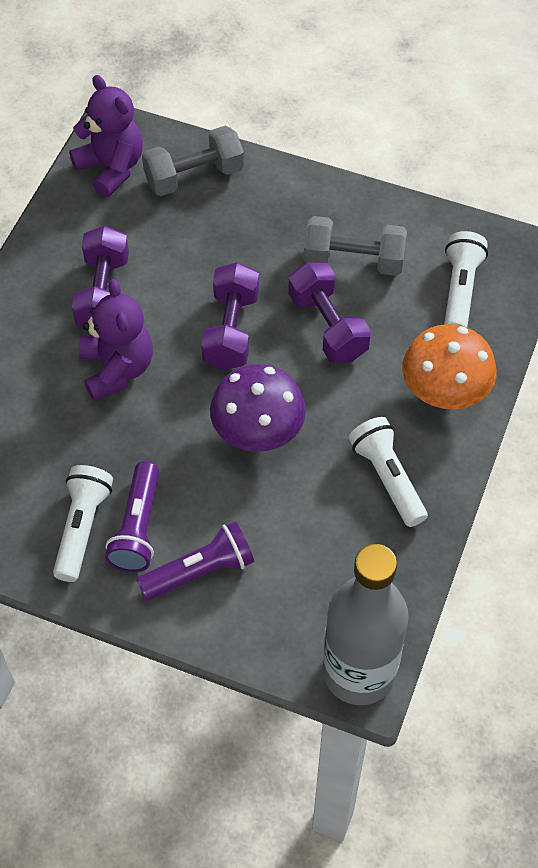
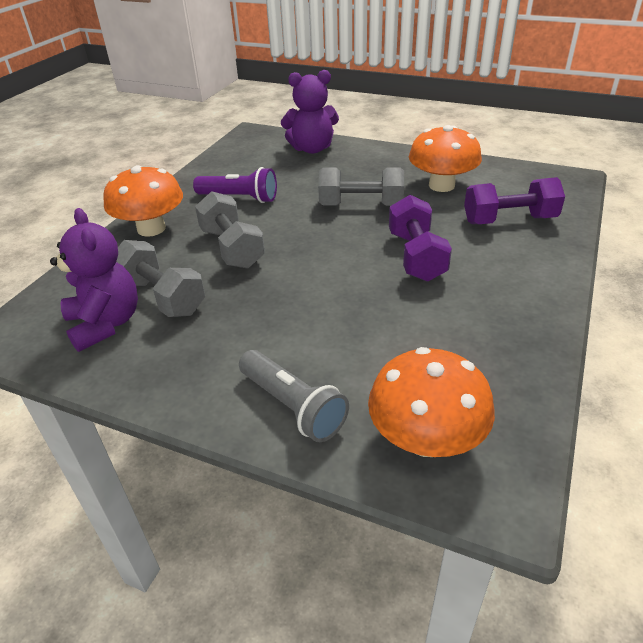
grey bottle: 1 -> 0
grey dumbbell: 2 -> 3
grey flashlight: 0 -> 1
orange mushroom: 1 -> 3
purple dumbbell: 3 -> 2
purple flashlight: 2 -> 1
purple mushroom: 1 -> 0
white flashlight: 3 -> 0

